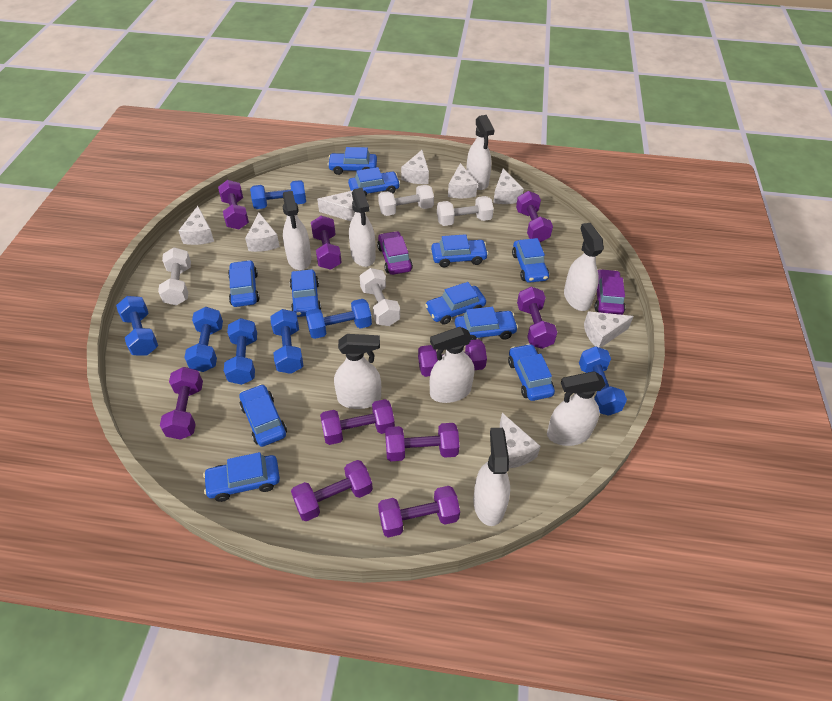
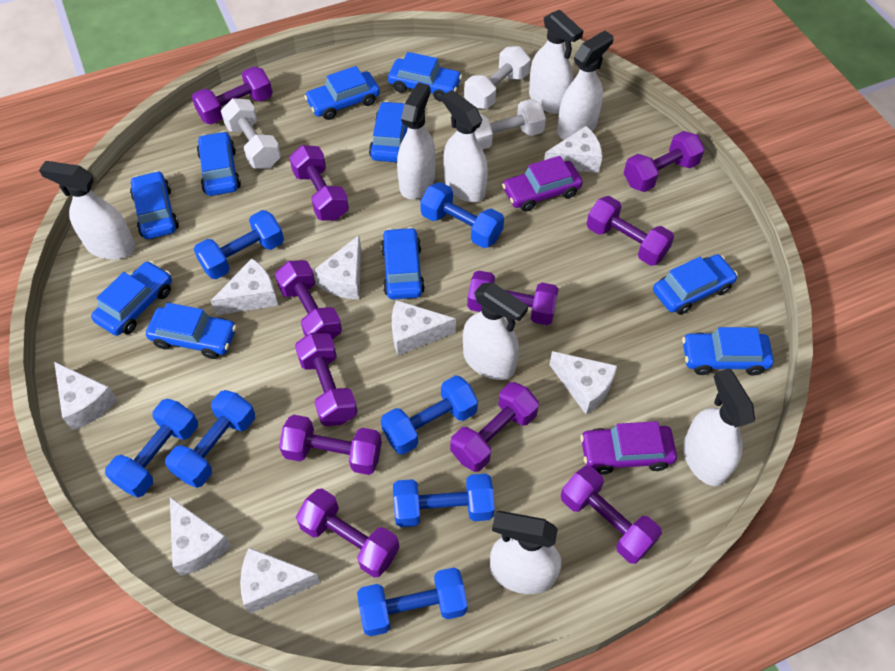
blue car: 11 -> 10
purple dumbbell: 10 -> 11
white dumbbell: 4 -> 3

